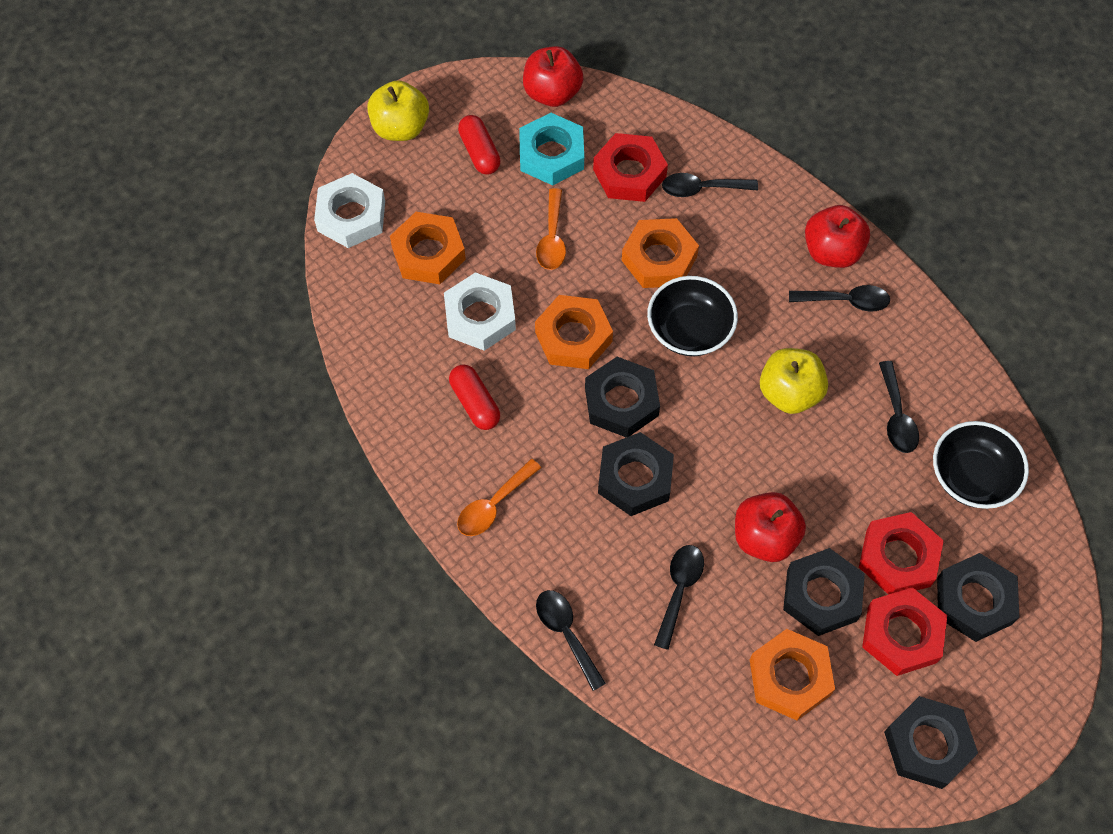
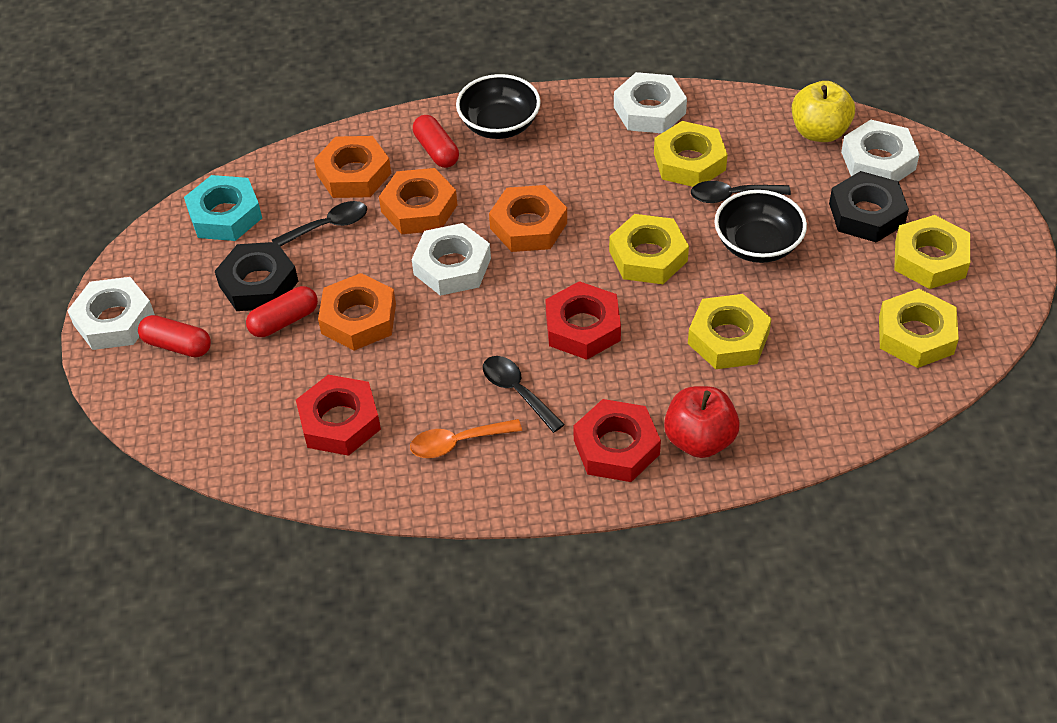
black nut: 5 -> 2
black spoon: 5 -> 3
orange spoon: 2 -> 1
red apple: 3 -> 1
red capsule: 2 -> 3
white nut: 2 -> 4
yellow apple: 2 -> 1
yellow nut: 0 -> 5

